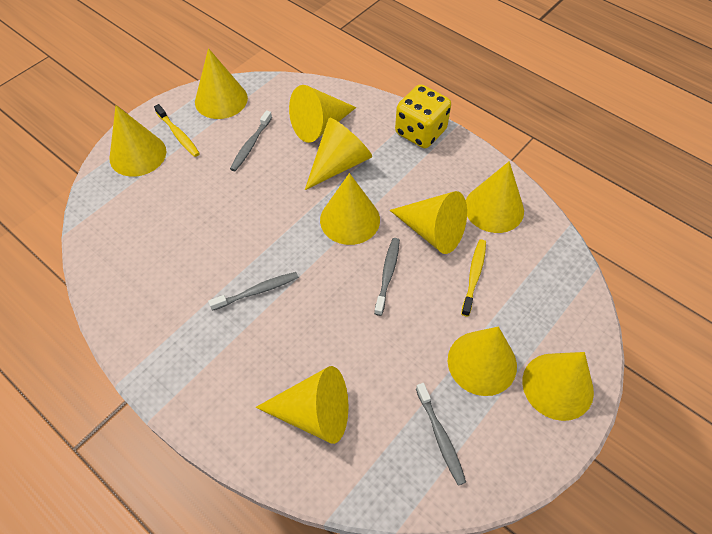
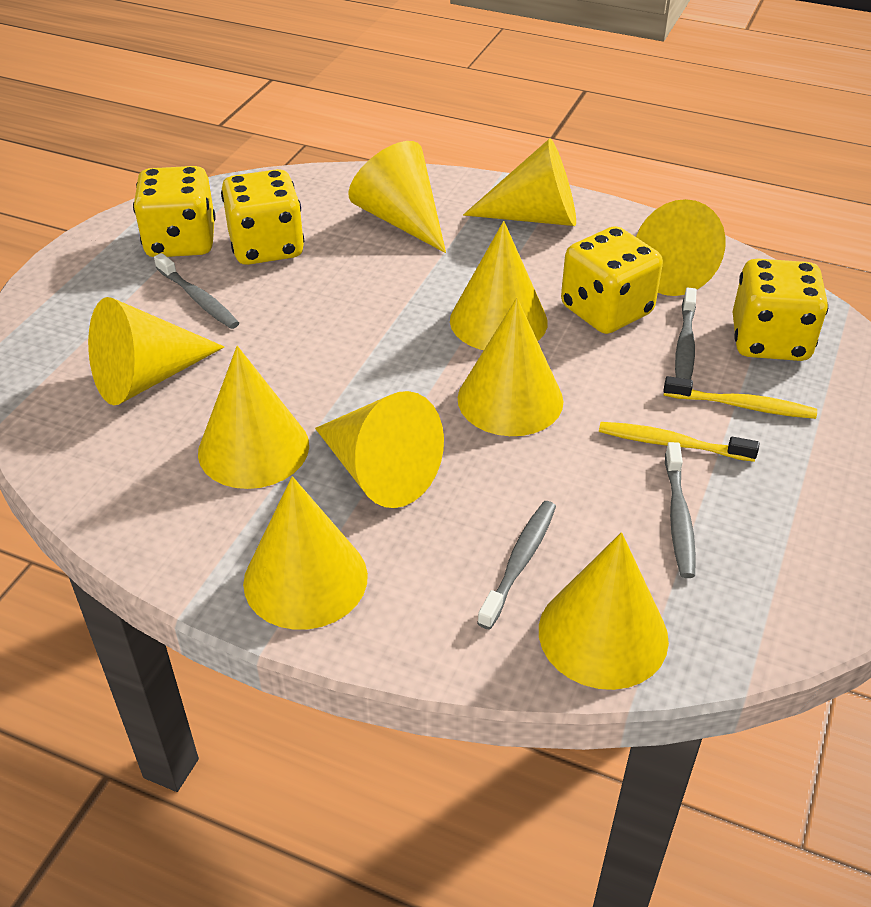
yellow dice: 1 -> 4

